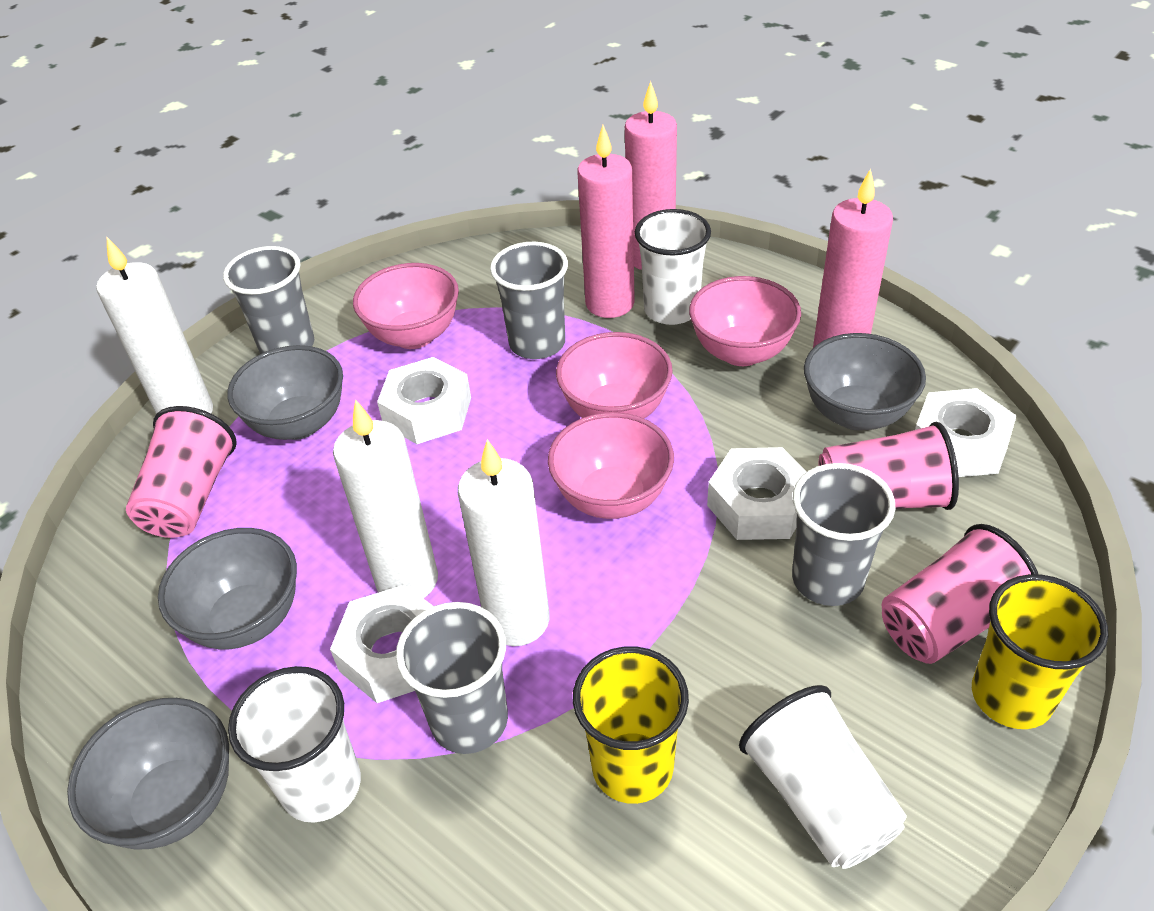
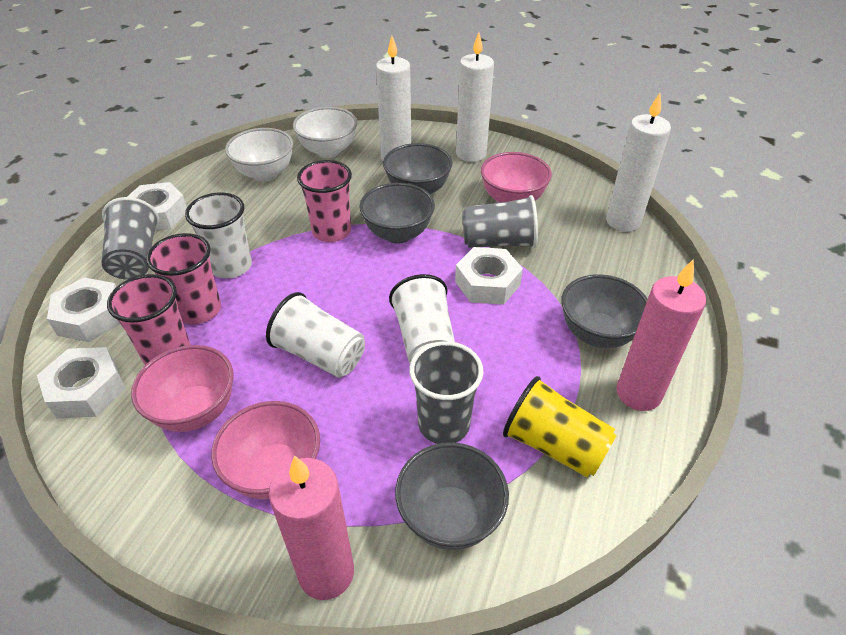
grey cup: 4 -> 3
pink bowl: 4 -> 3
pink candle: 3 -> 2
white bowl: 0 -> 2
yellow cup: 2 -> 1

